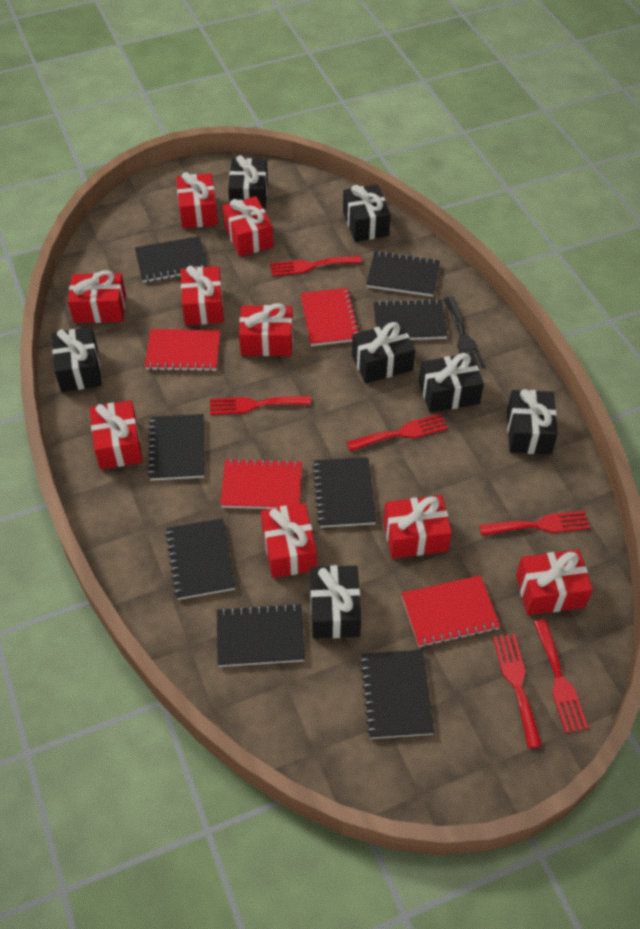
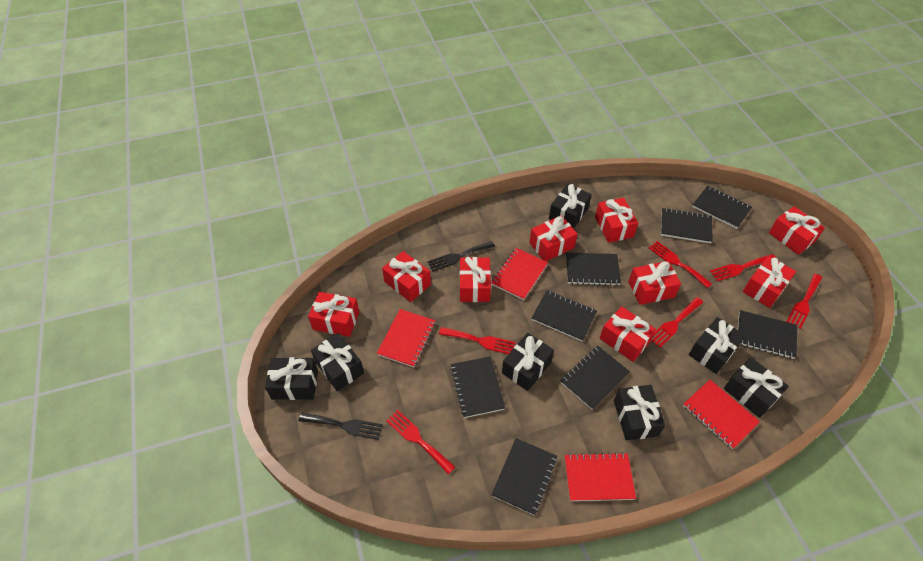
black fork: 1 -> 2

